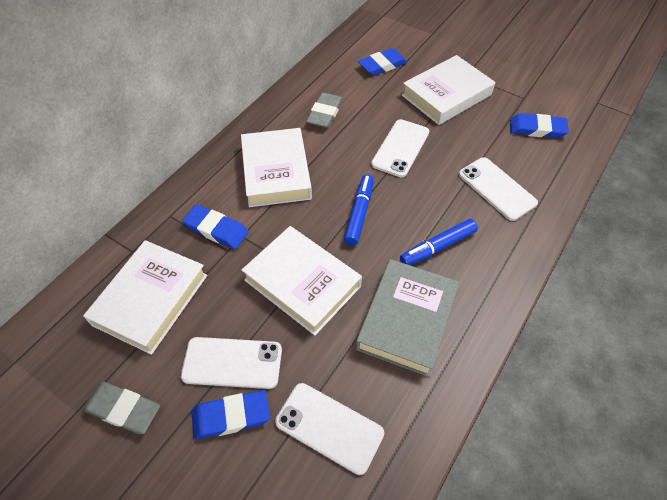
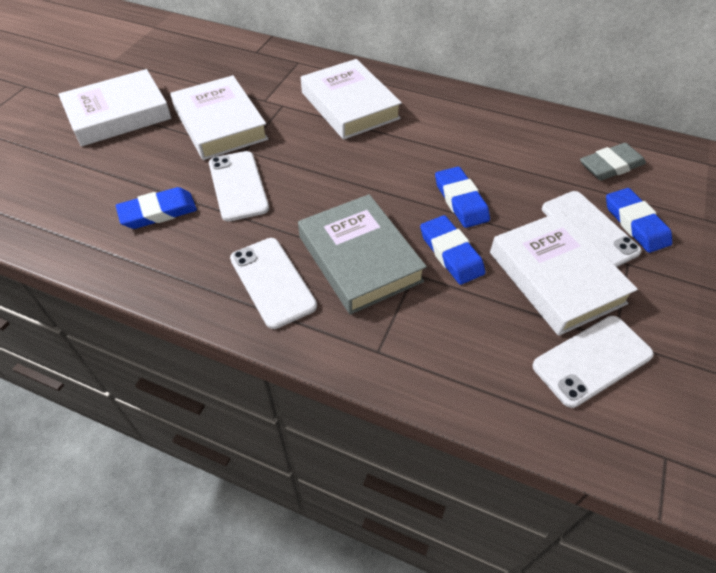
blue marker: 2 -> 0
grey eraser: 2 -> 1

